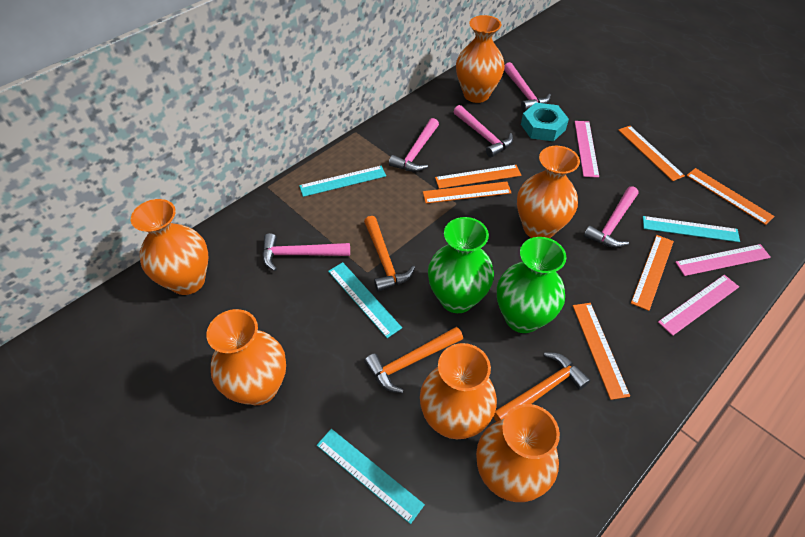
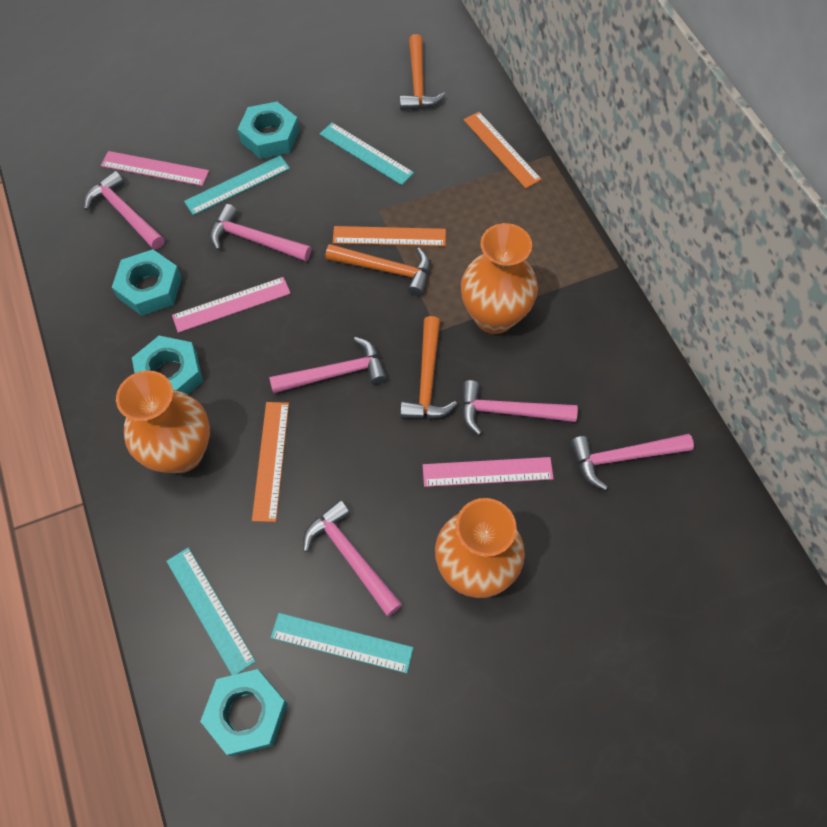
green vase: 2 -> 0
orange ruler: 6 -> 3
orange vase: 6 -> 3
pink hammer: 5 -> 6
turquoise nut: 1 -> 4

